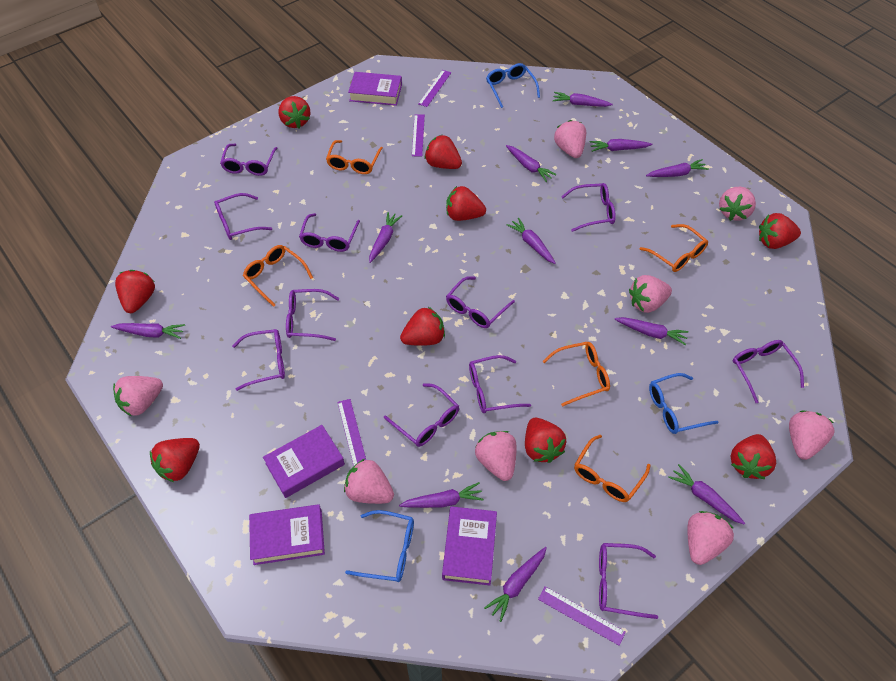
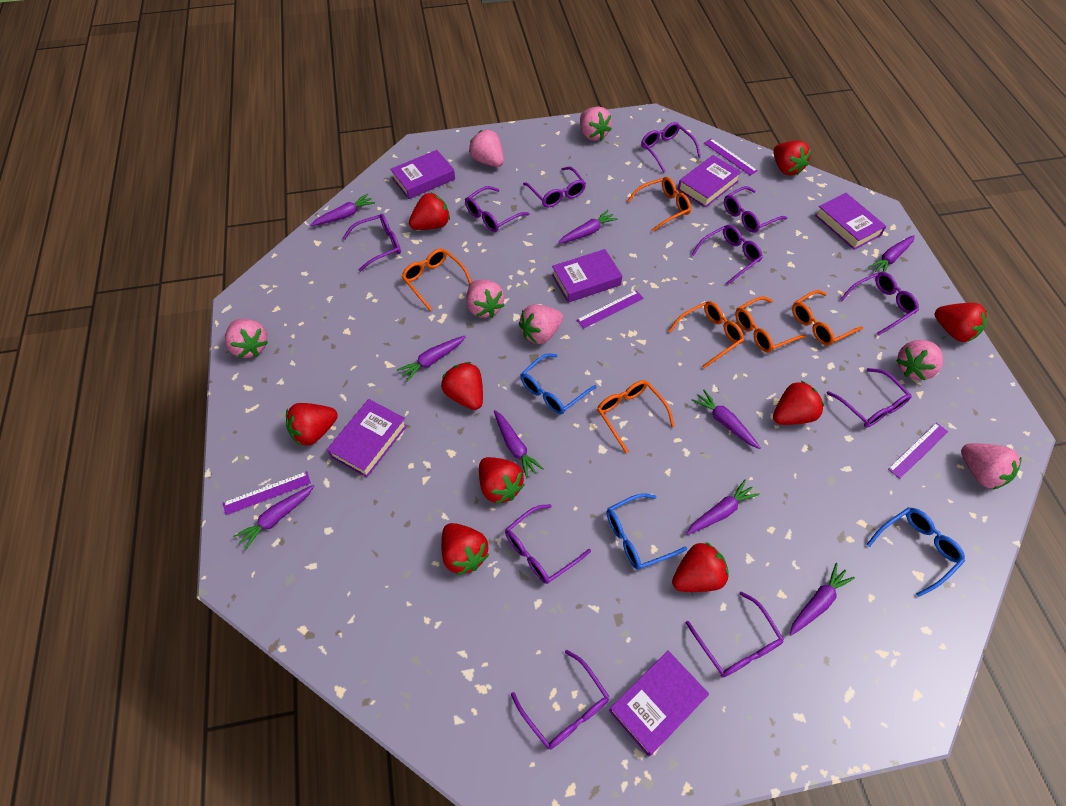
orange glasses: 5 -> 6
pink strawberry: 8 -> 7
purple book: 4 -> 6
purple carrot: 11 -> 9

